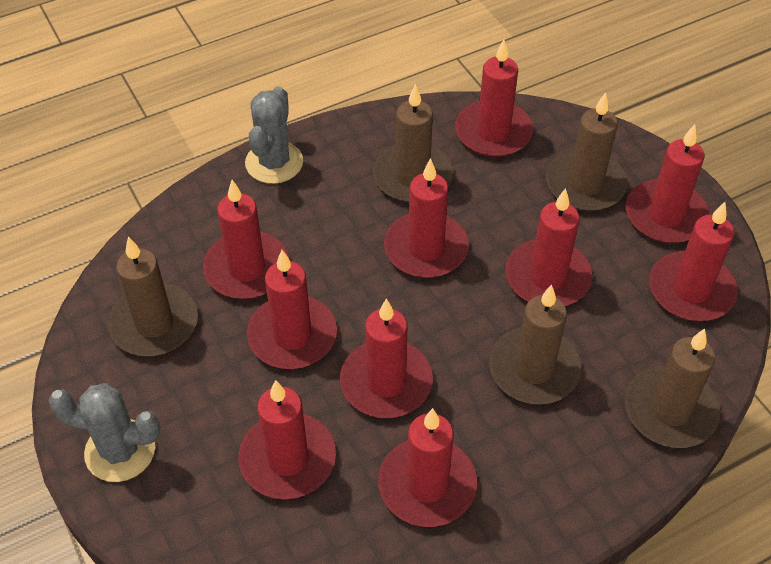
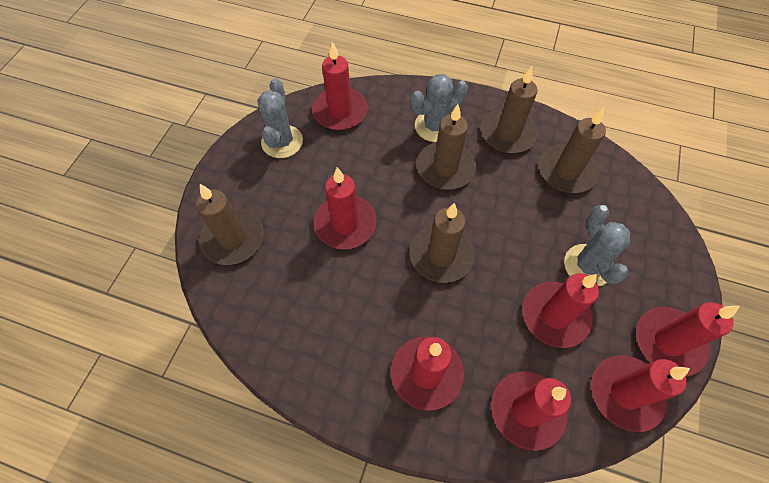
grey cactus: 2 -> 3
red candle: 10 -> 7

